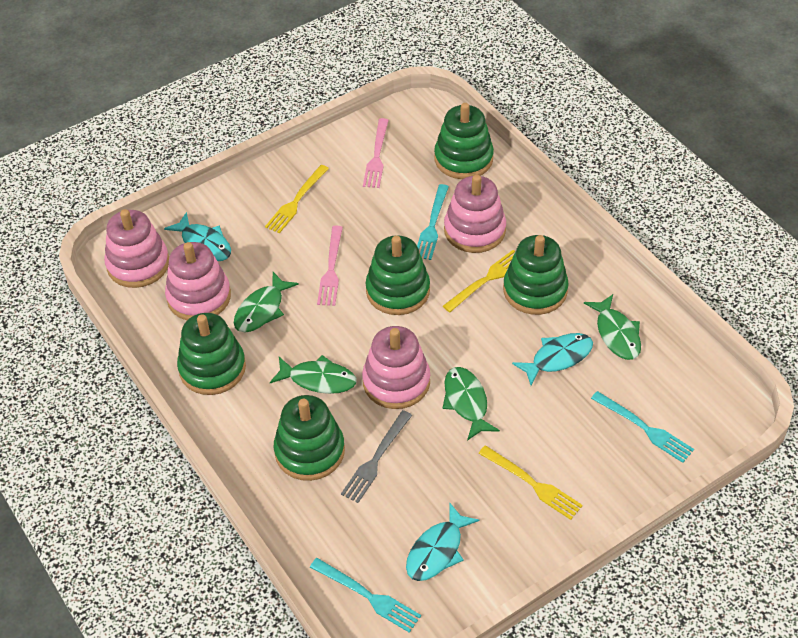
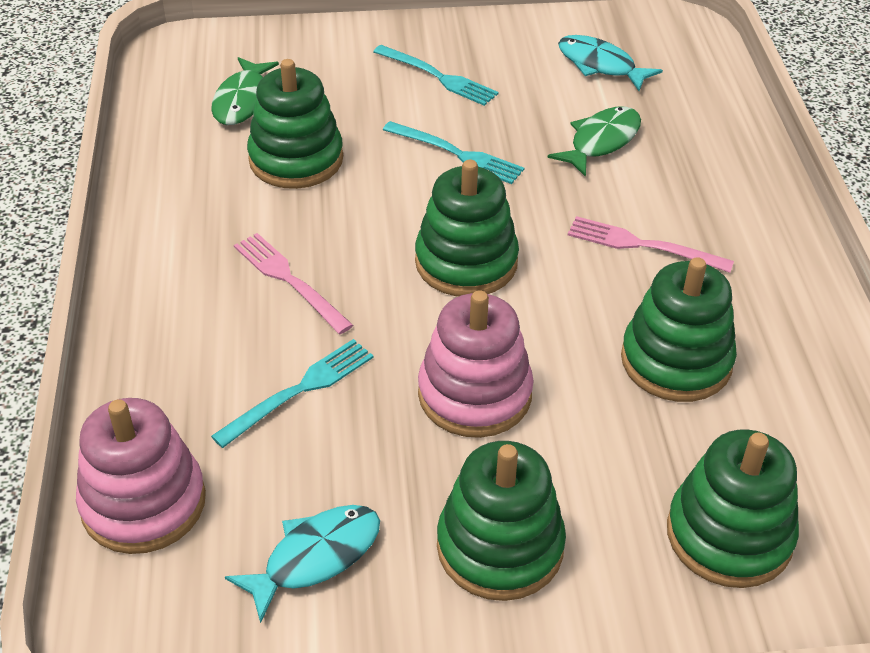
green fish: 4 -> 2
grey fork: 1 -> 0
pink stacking toy: 4 -> 2
turquoise fish: 3 -> 2
yellow fork: 3 -> 0

